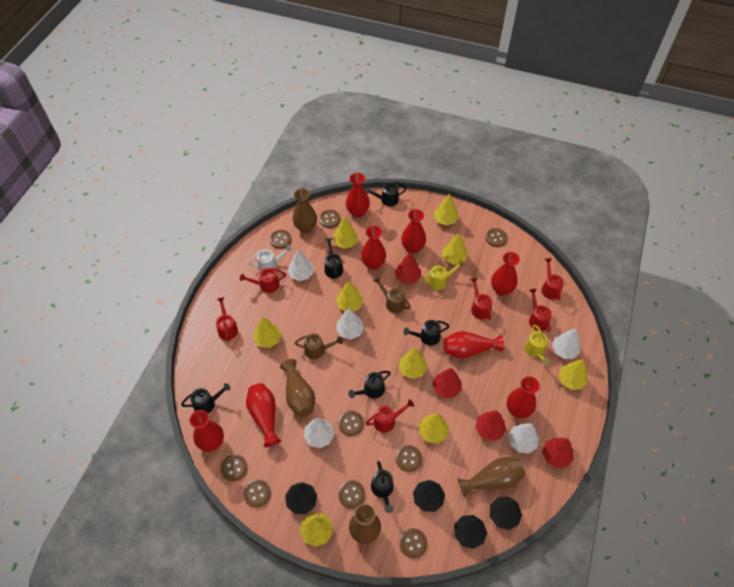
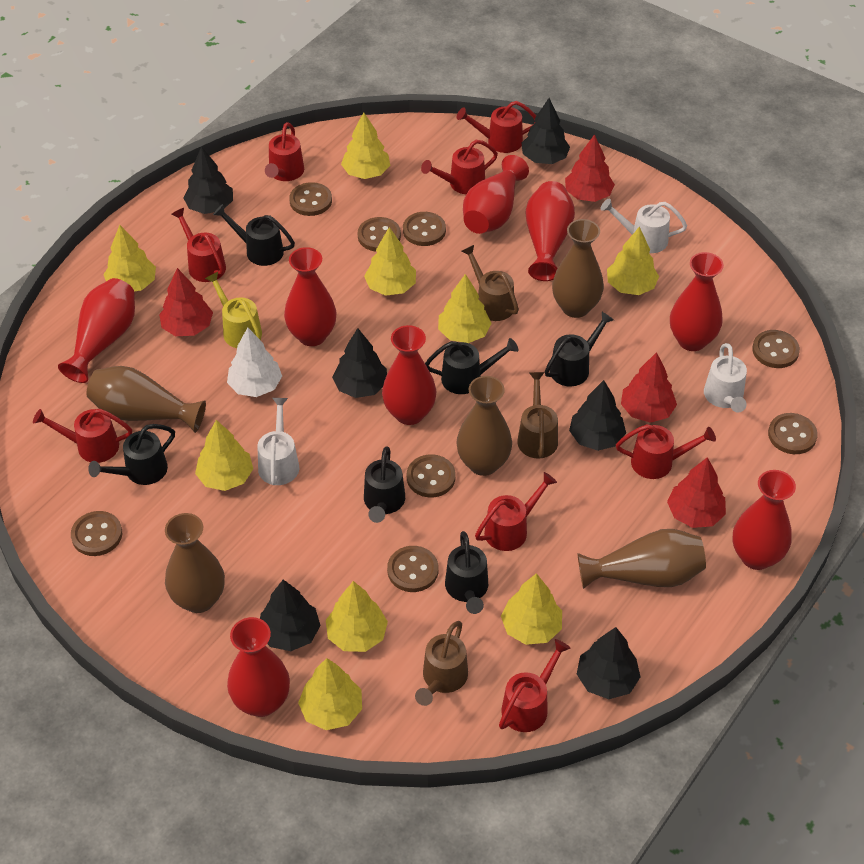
black tree: 4 -> 6
brown button: 9 -> 8
brown vase: 4 -> 5
brown watering can: 2 -> 3
red watering can: 6 -> 8
white tree: 5 -> 1
white watering can: 1 -> 3
yellow watering can: 2 -> 1

